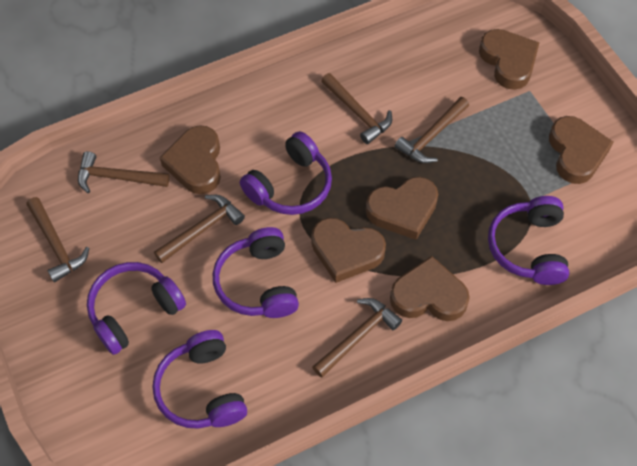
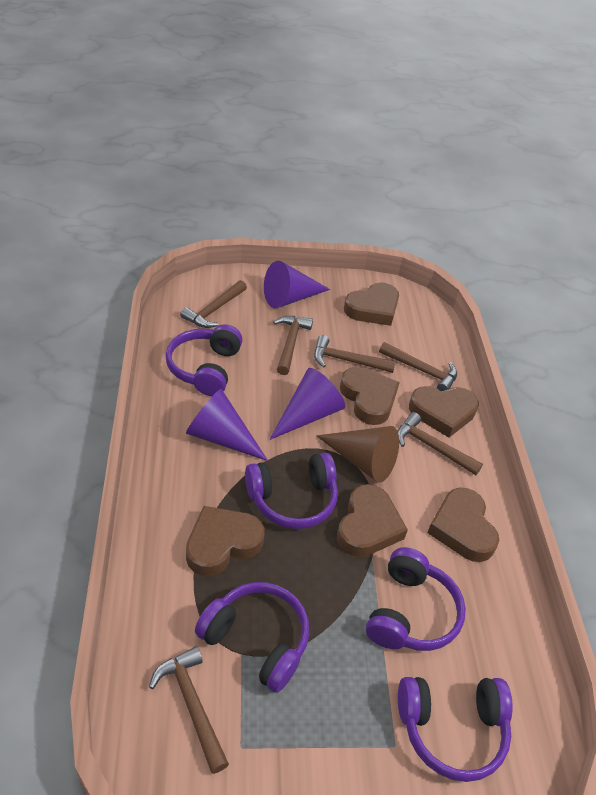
brown cone: 0 -> 1
purple cone: 0 -> 3

